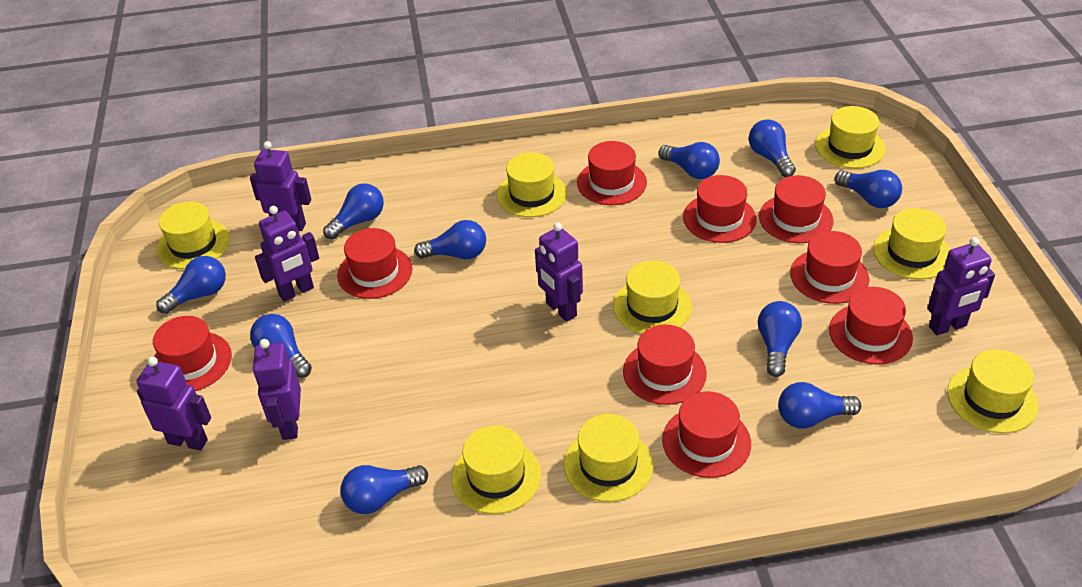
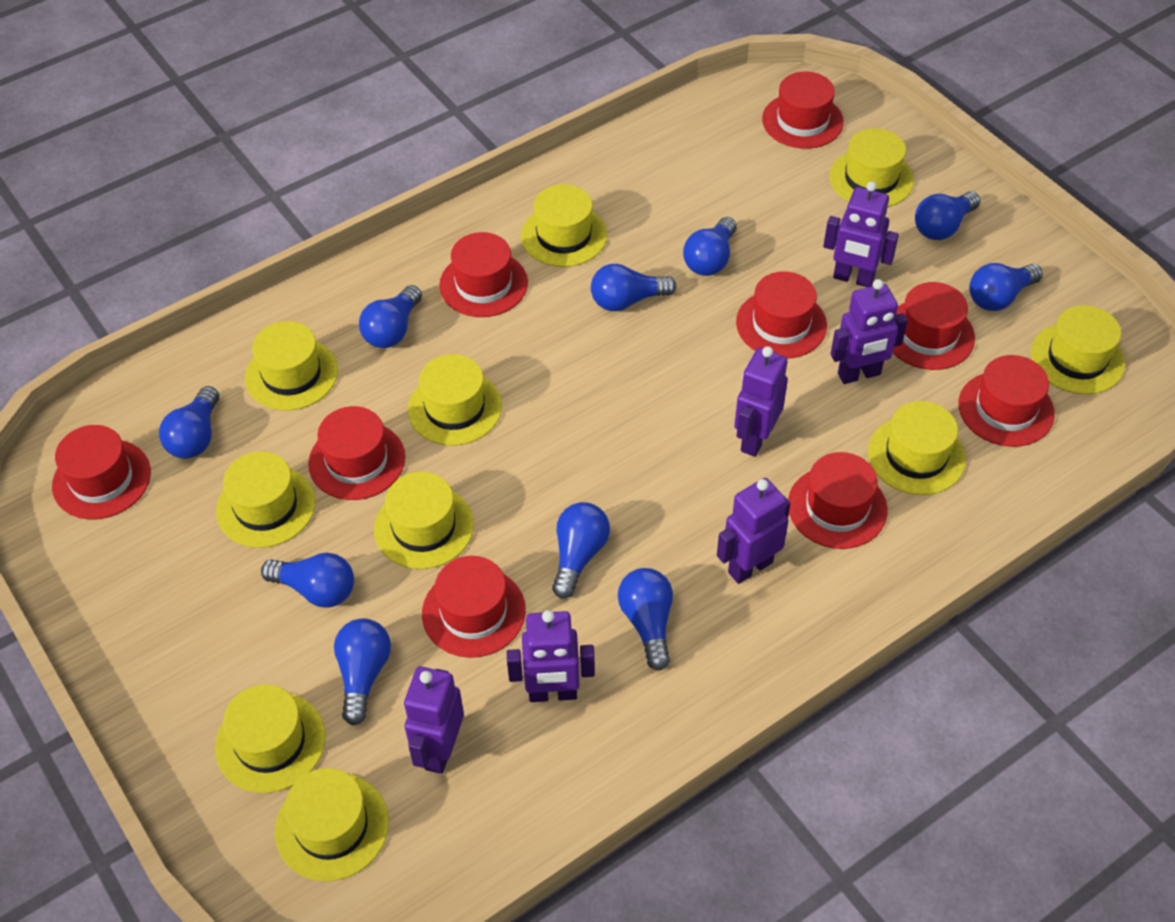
yellow hat: 8 -> 10

